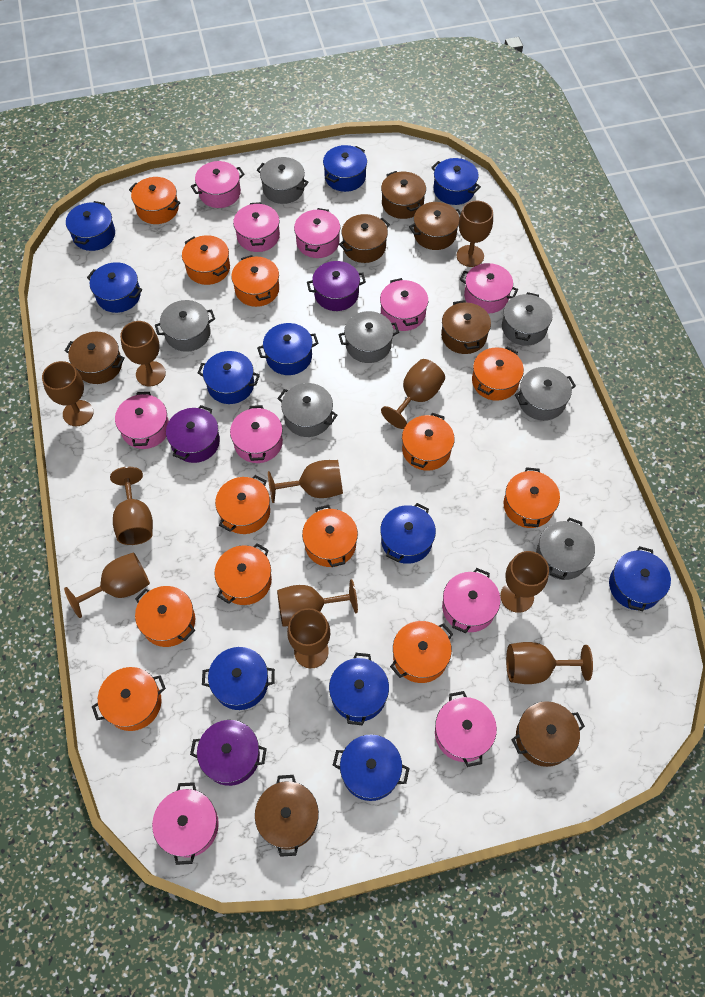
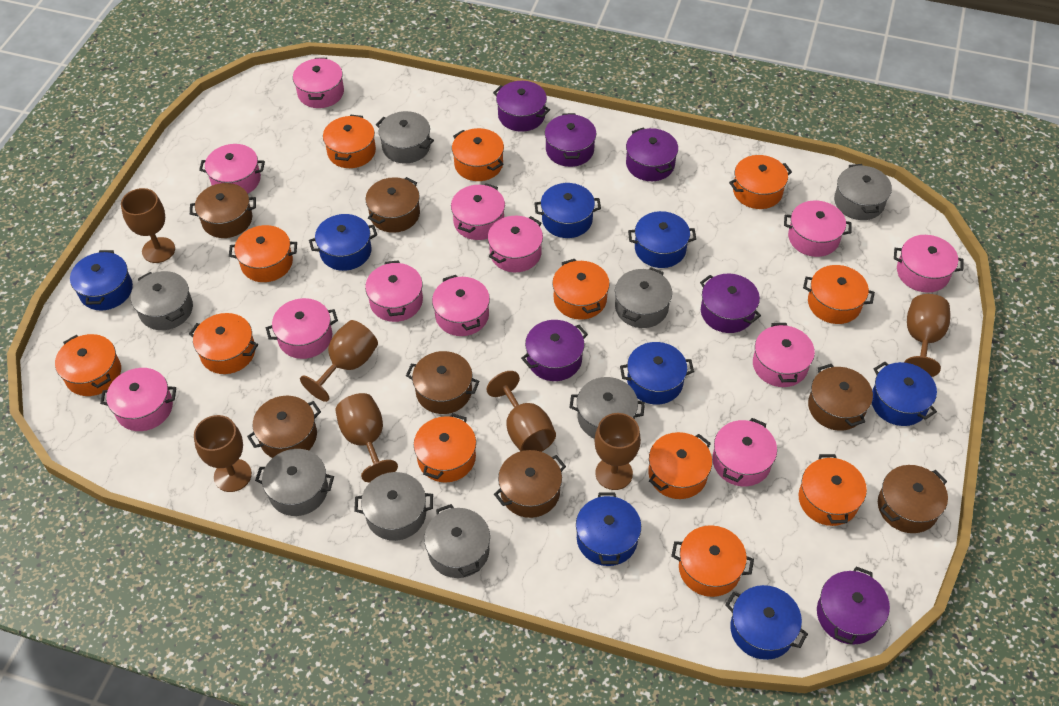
blue pot: 11 -> 8
brown goblet: 11 -> 7
grey pot: 7 -> 8
pink pot: 10 -> 12
purple pot: 3 -> 6

